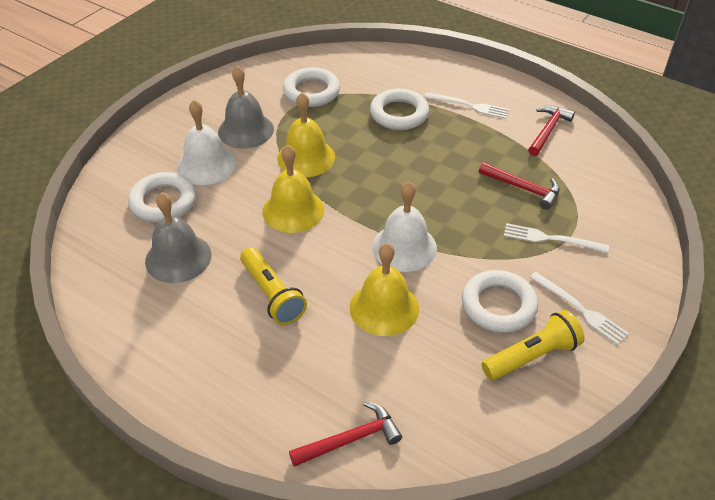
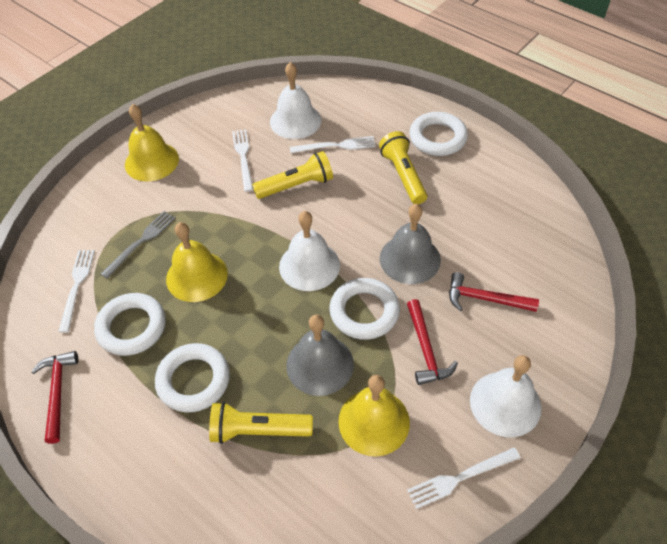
grey fork: 0 -> 1
white bell: 2 -> 3
white fork: 3 -> 4
yellow flashlight: 2 -> 3

